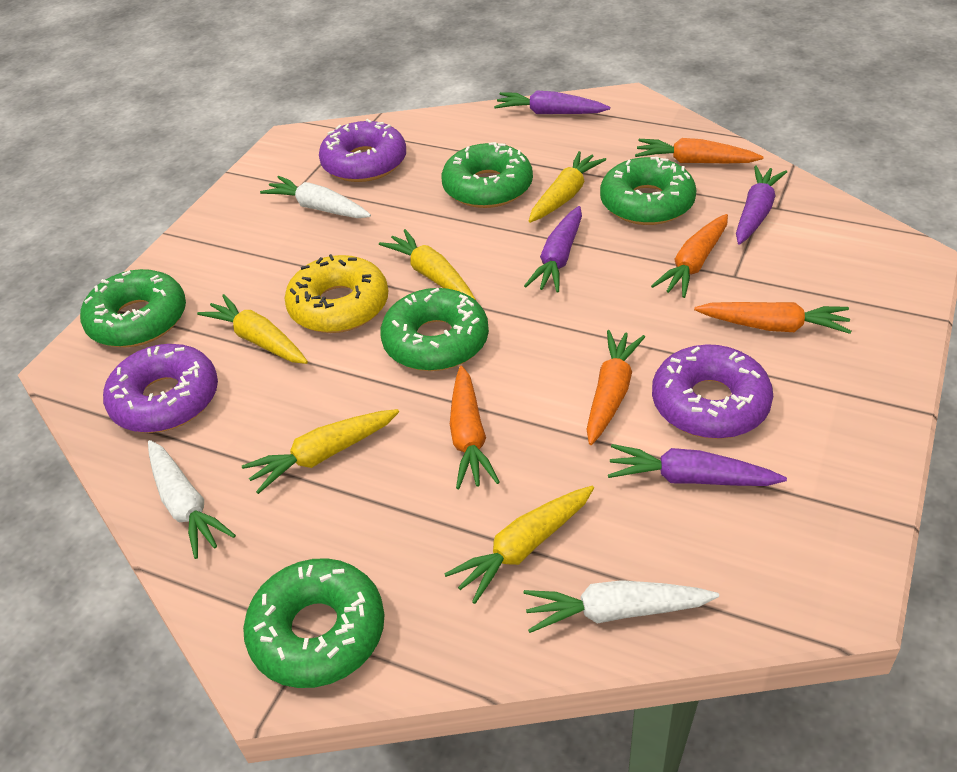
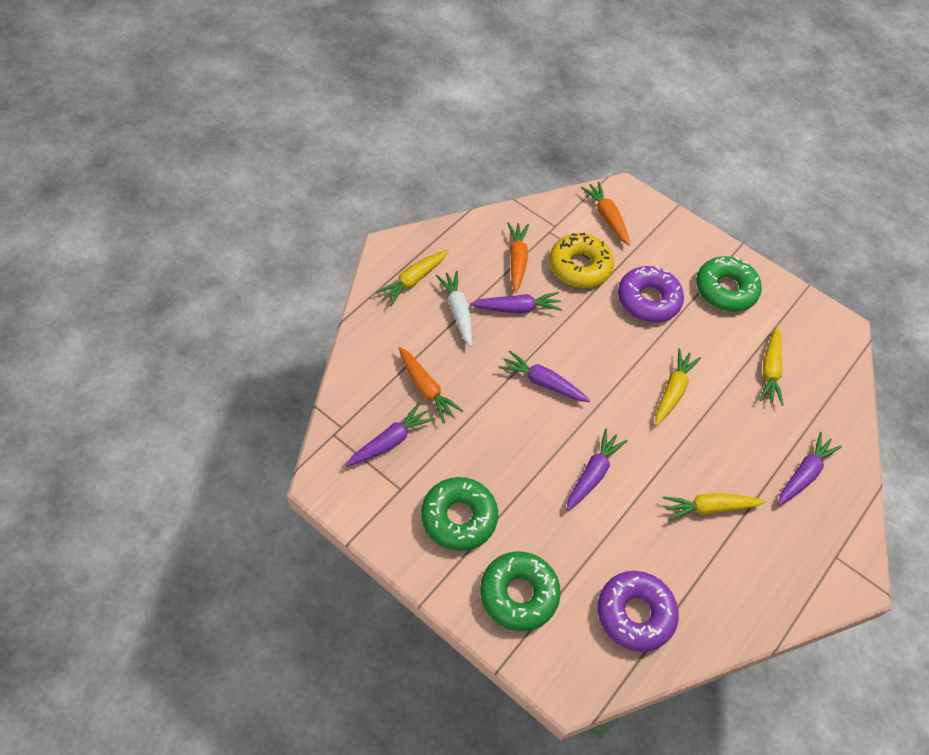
green donut: 5 -> 3
orange carrot: 5 -> 3
purple carrot: 4 -> 5
purple donut: 3 -> 2
white carrot: 3 -> 1
yellow carrot: 5 -> 4

